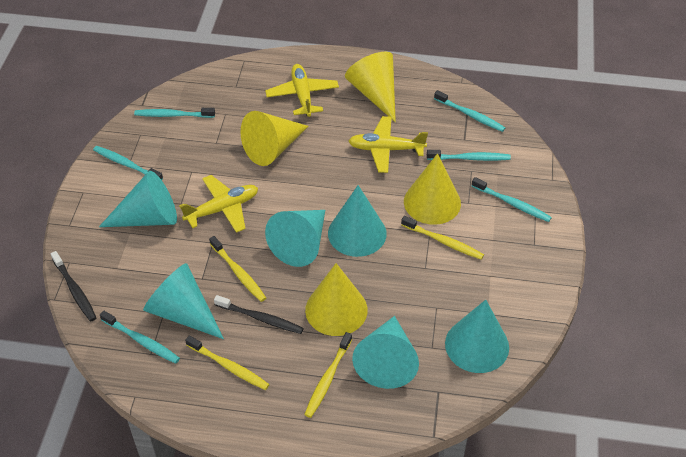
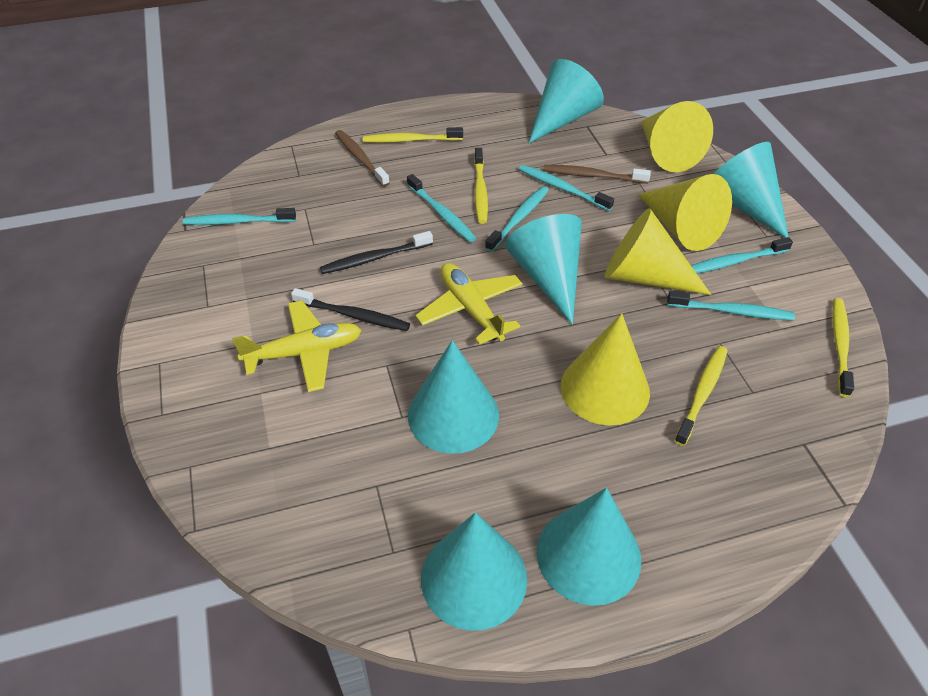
brown toothbrush: 0 -> 2
yellow plane: 3 -> 2

